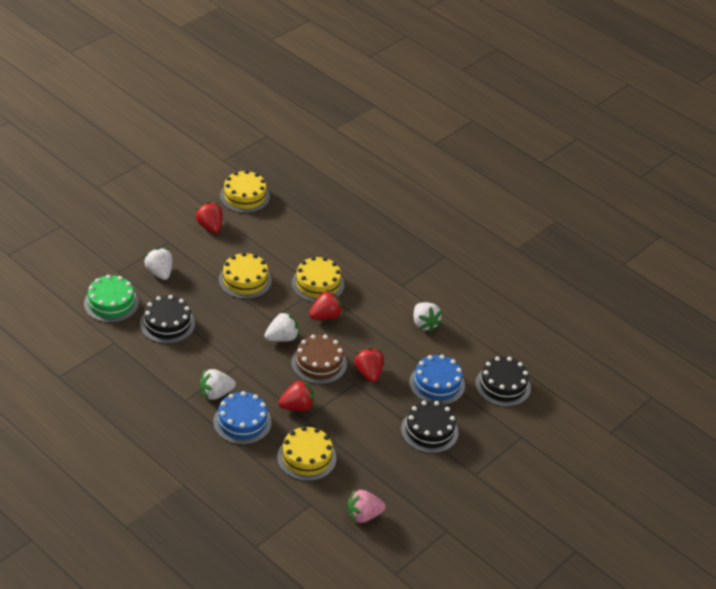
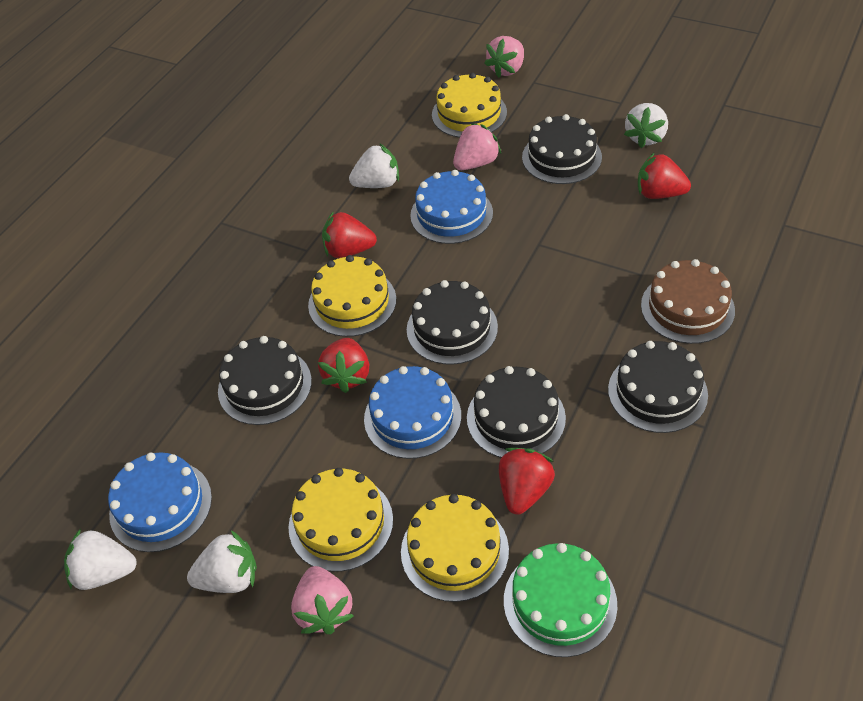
black cake: 3 -> 5
blue cake: 2 -> 3
pink strawberry: 1 -> 3

